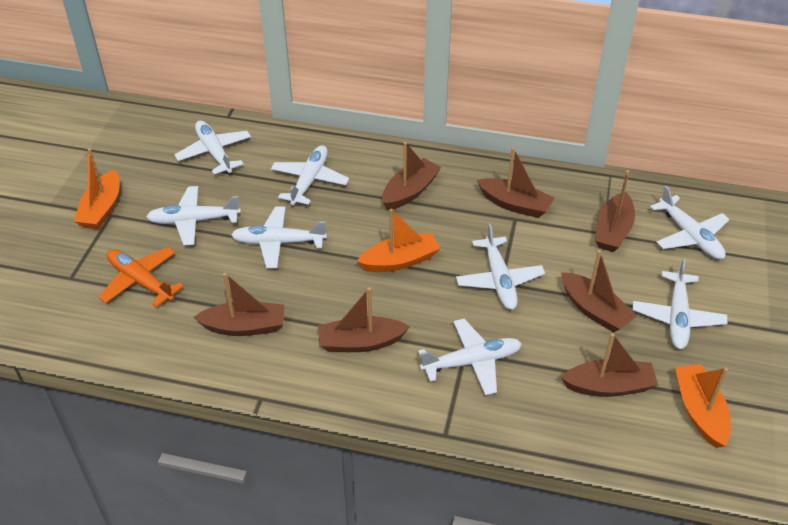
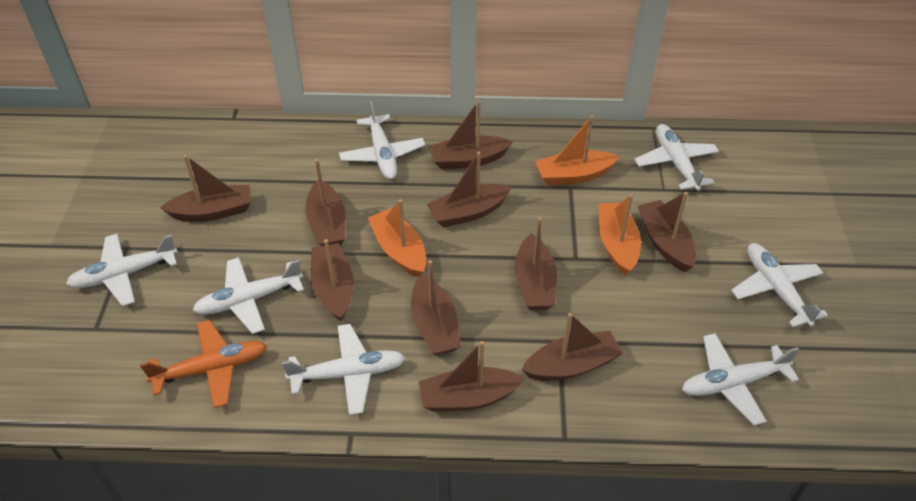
brown boat: 7 -> 10
white plane: 8 -> 7

